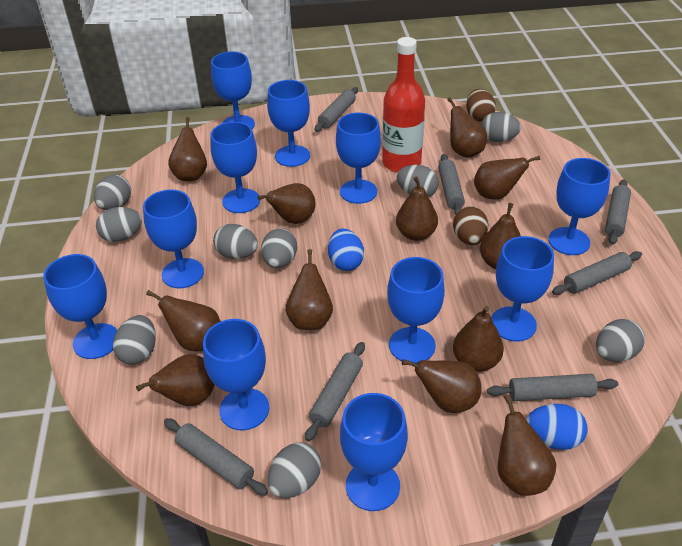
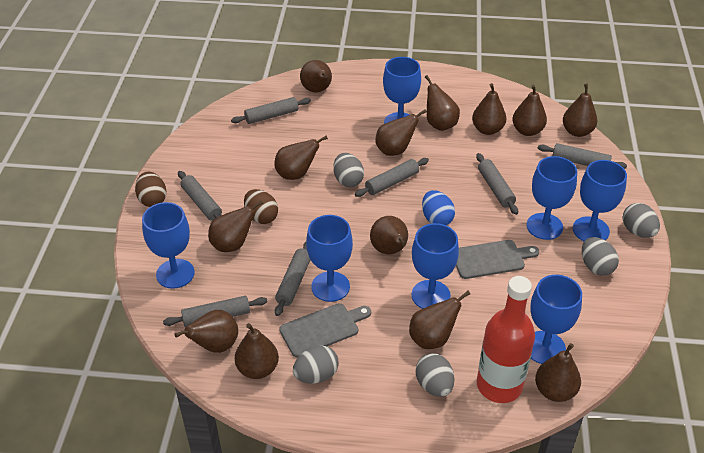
blue egg: 2 -> 1
blue goblet: 11 -> 7
brown pear: 12 -> 13
grey cutting board: 0 -> 2
grey egg: 9 -> 5

